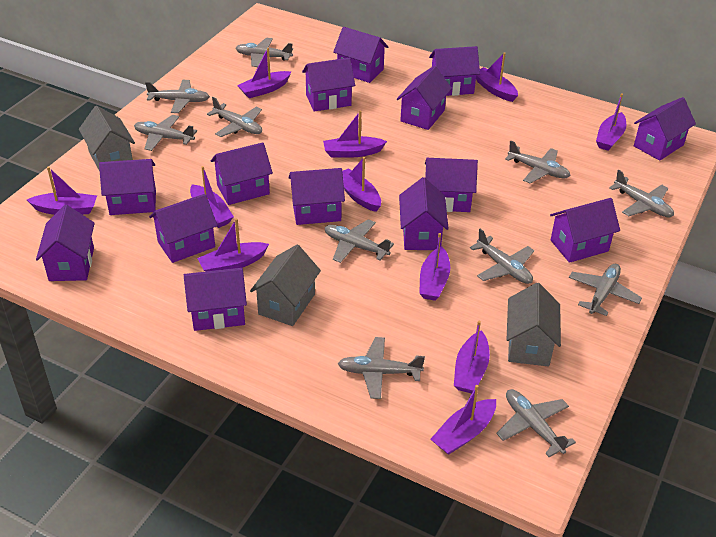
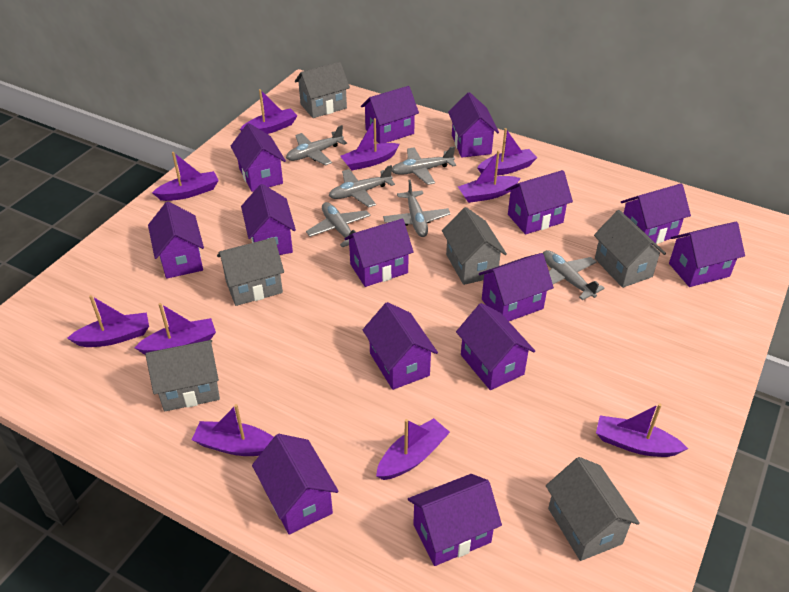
grey house: 3 -> 6
grey plane: 11 -> 6
purple boat: 11 -> 10

